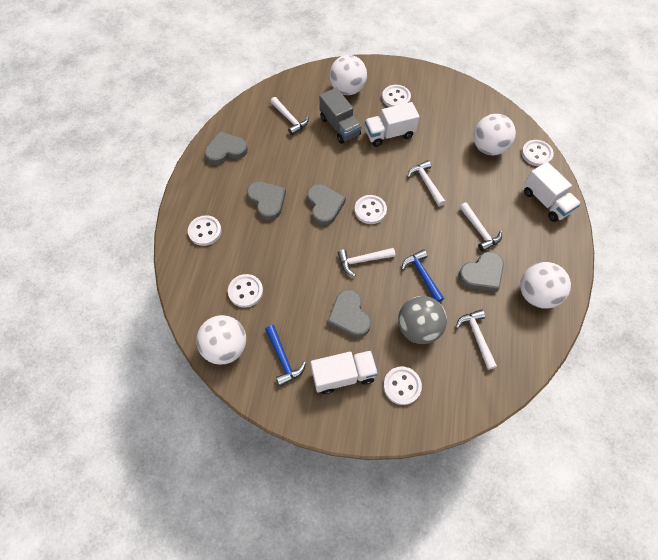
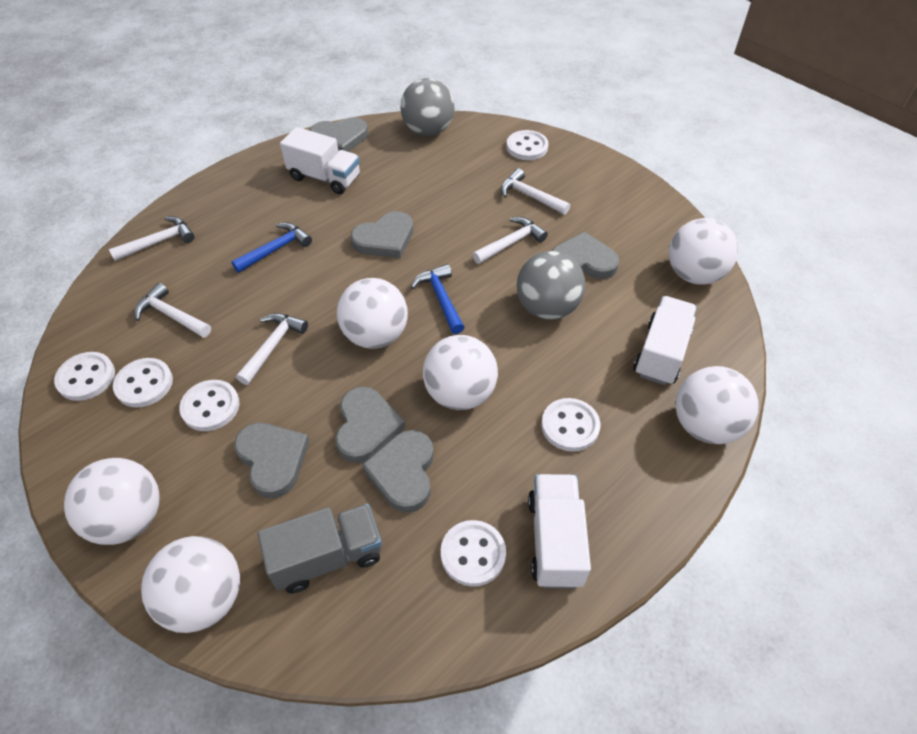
grey ball: 1 -> 2
grey heart: 5 -> 6
white ball: 4 -> 6

